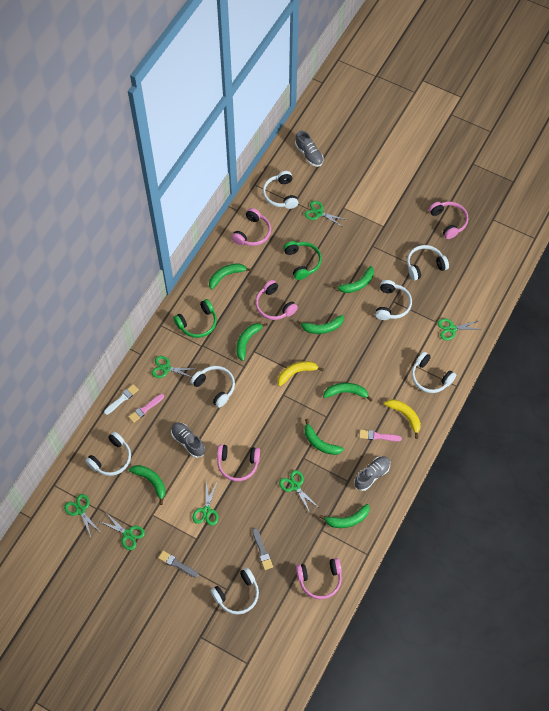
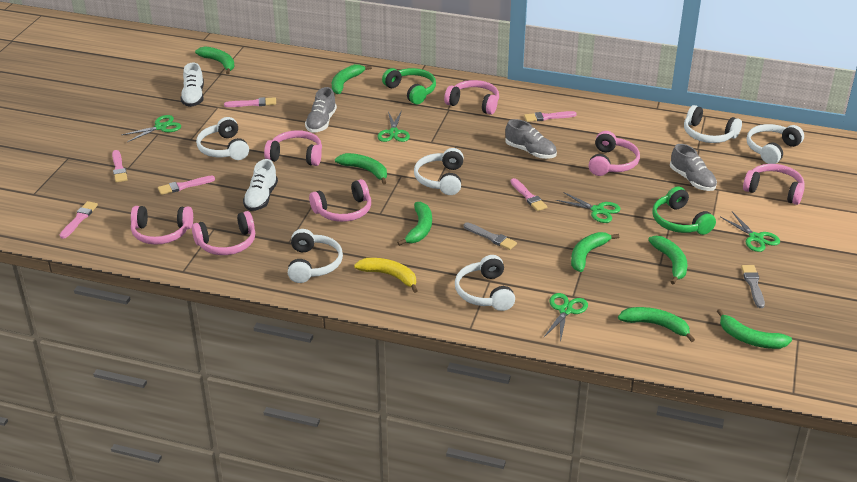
green scissors: 7 -> 5
pink brush: 2 -> 6
pink headphones: 5 -> 7
white brush: 1 -> 0
white headphones: 7 -> 6
white shoe: 0 -> 2
yellow banana: 2 -> 1

